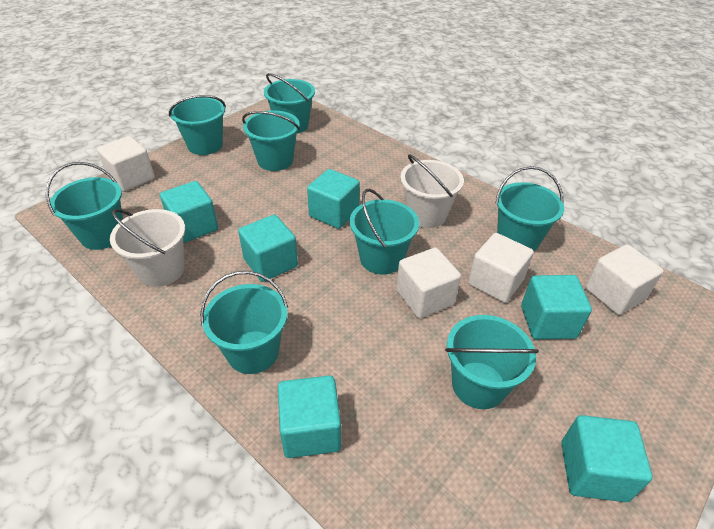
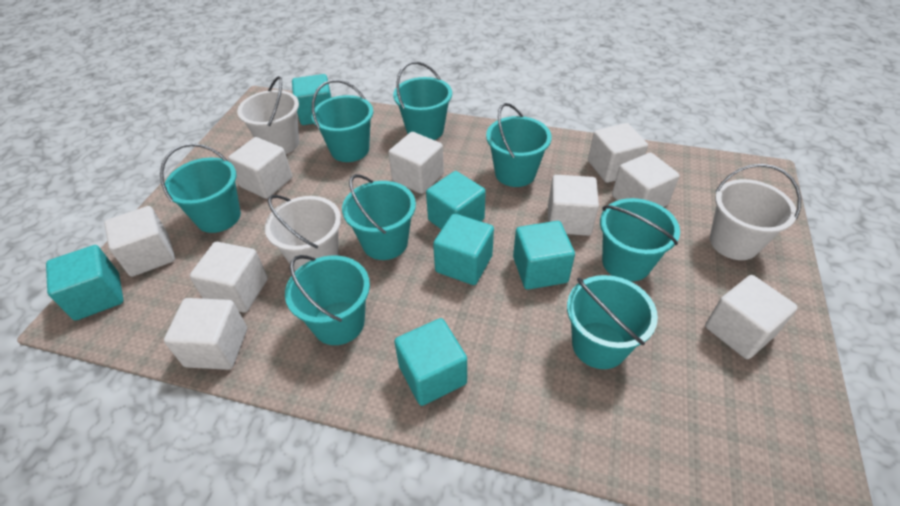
white bucket: 2 -> 3
white cube: 4 -> 9

